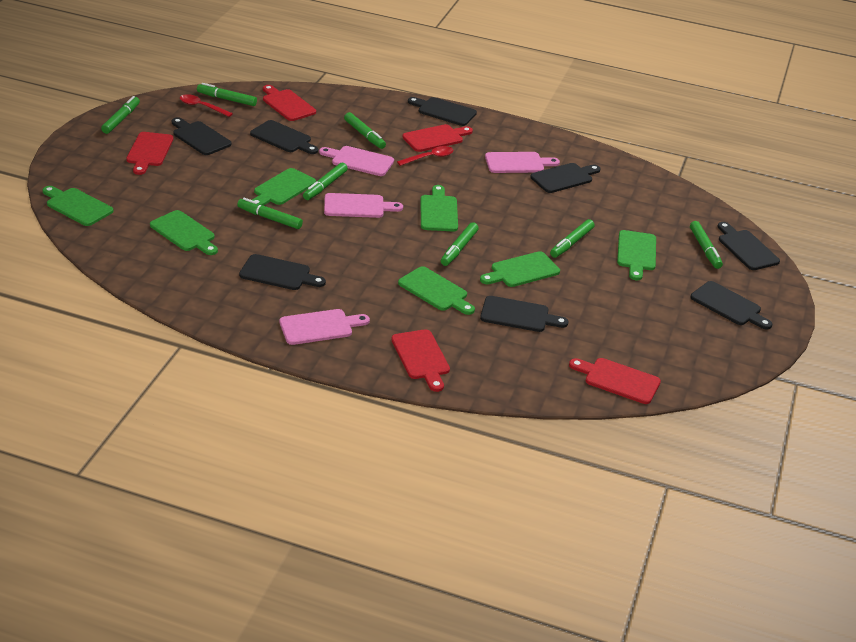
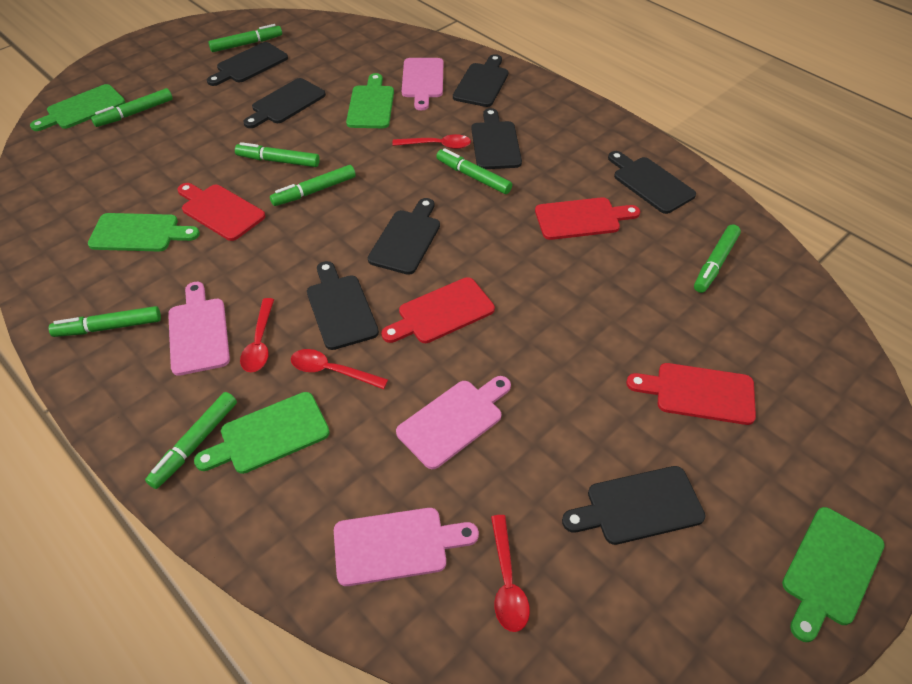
green cutting board: 7 -> 5
red cutting board: 5 -> 4
red spoon: 2 -> 4

